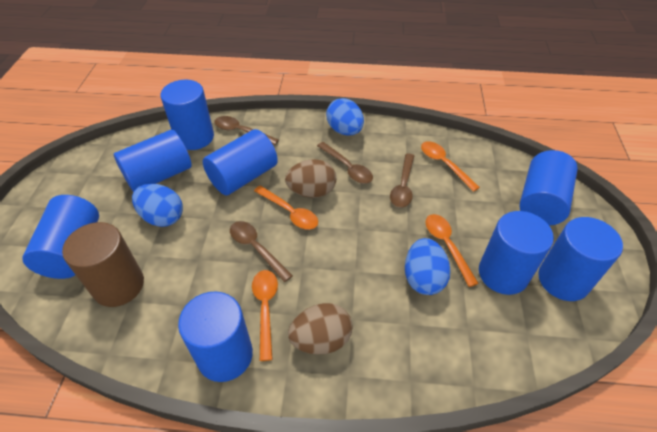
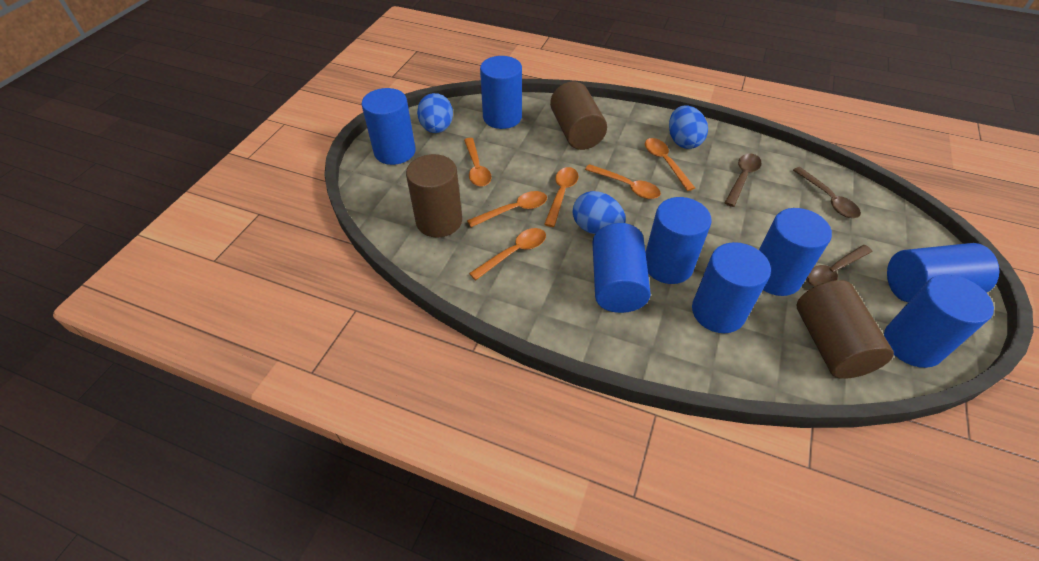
brown cylinder: 1 -> 3
brown egg: 2 -> 0
brown spoon: 4 -> 3
orange spoon: 4 -> 6

